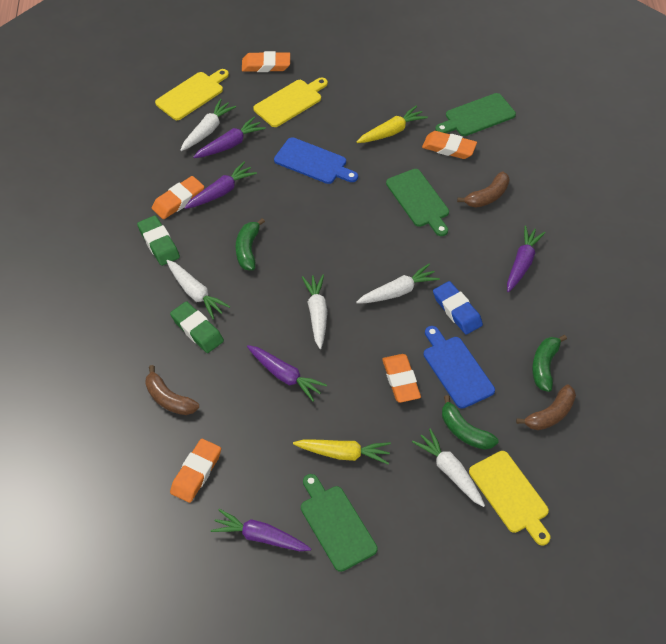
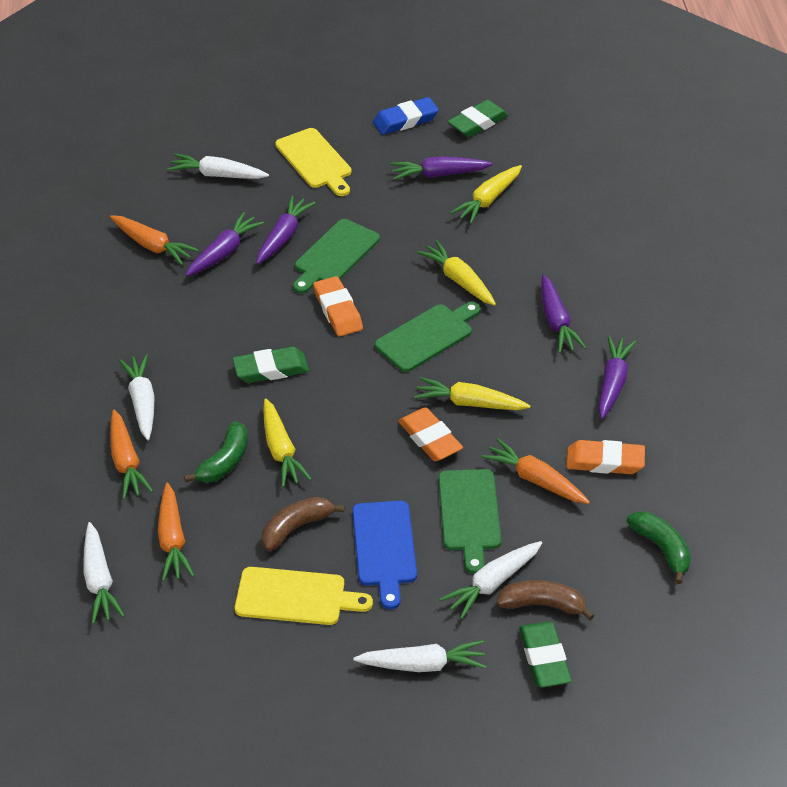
blue cutting board: 2 -> 1
brown banana: 3 -> 2
green banana: 3 -> 2
green eraser: 2 -> 3
orange carrot: 0 -> 4
orange eraser: 5 -> 3
yellow carrot: 2 -> 4
yellow cutting board: 3 -> 2

